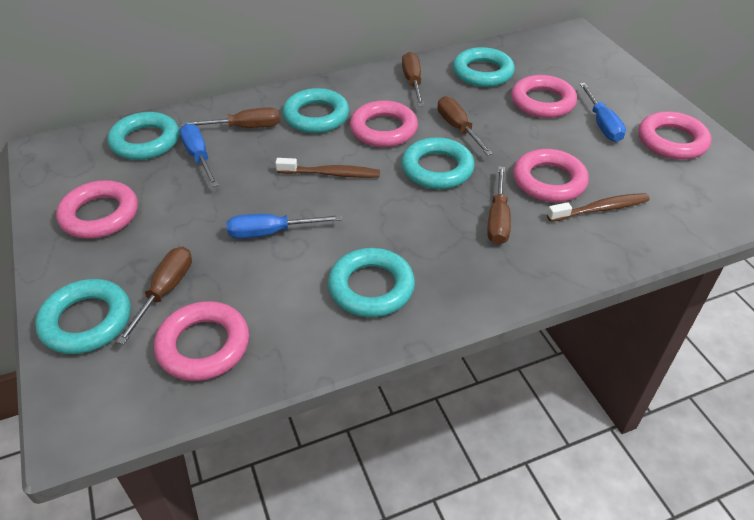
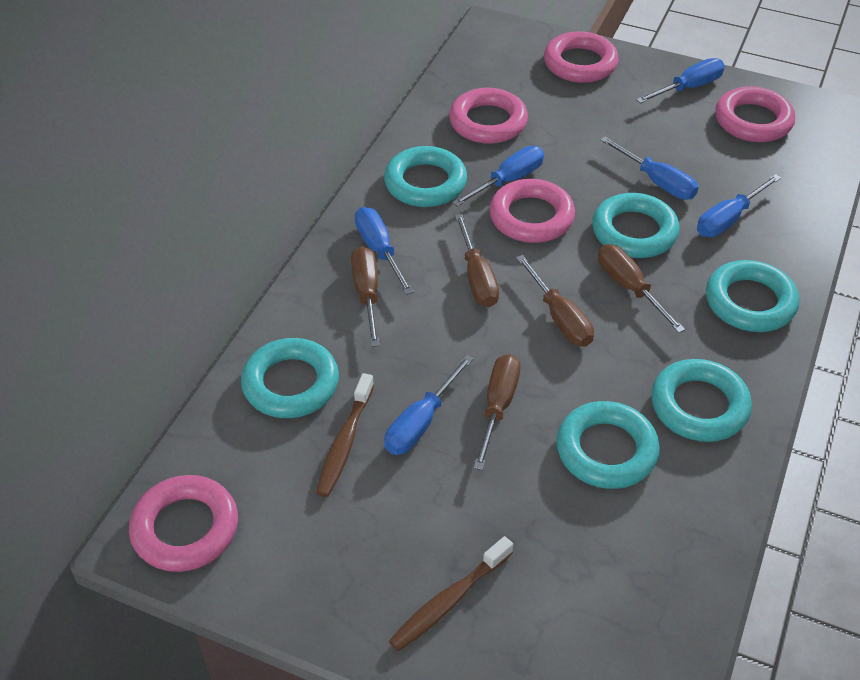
blue screwdriver: 3 -> 6
pink ring: 6 -> 5

